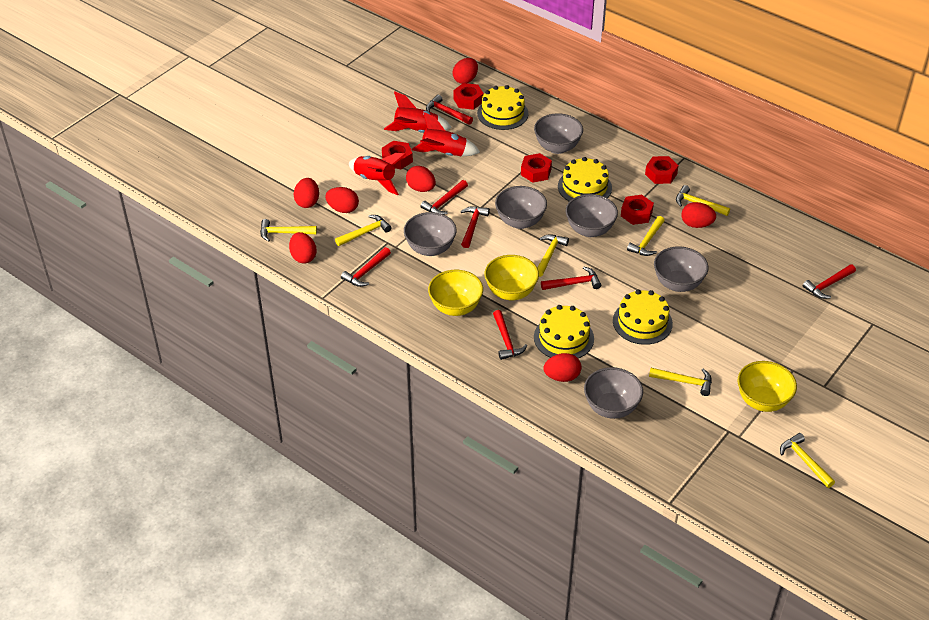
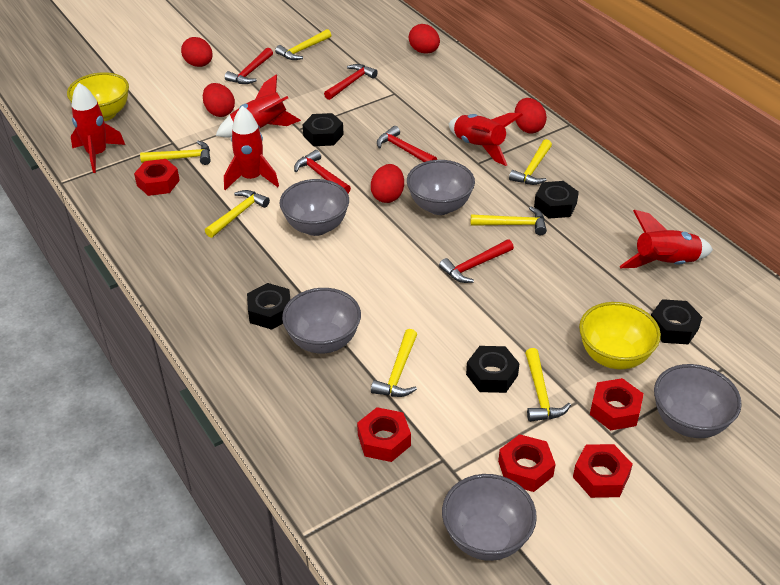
black nut: 0 -> 5
grey bowl: 6 -> 5
red egg: 7 -> 5
red hammer: 7 -> 5
red rocket: 3 -> 5
yellow bowl: 3 -> 2
yellow cake: 4 -> 0

